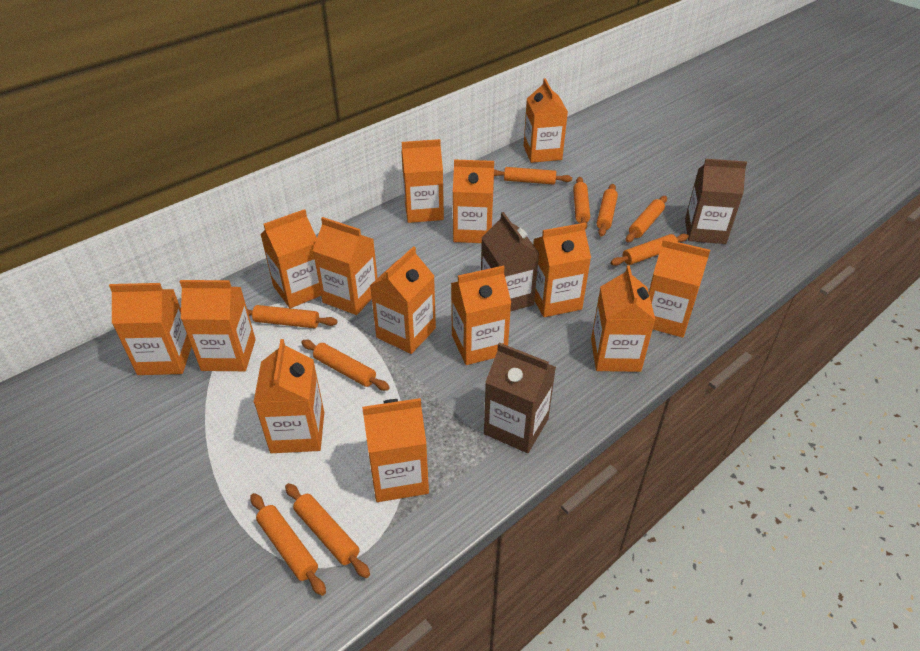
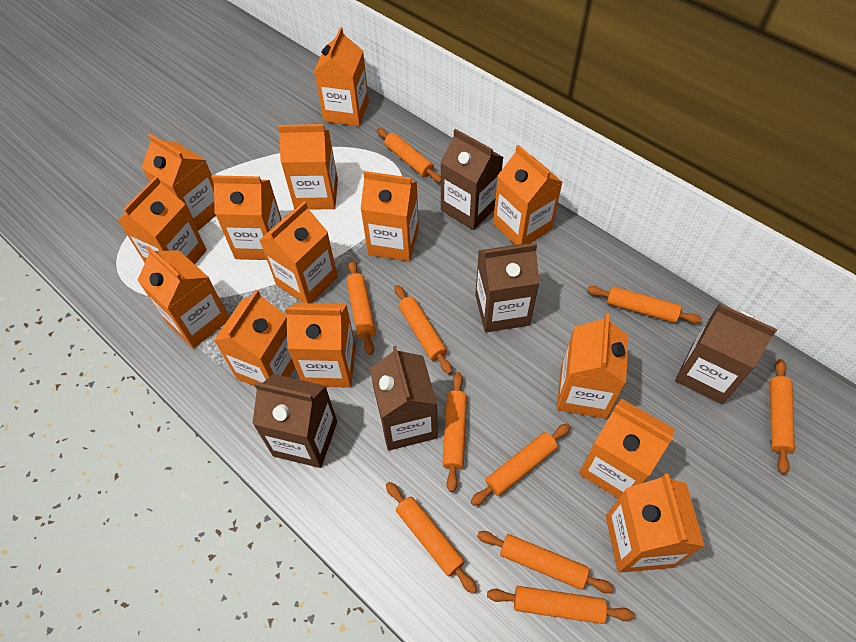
brown carton: 3 -> 5
orange rolling pin: 9 -> 10

